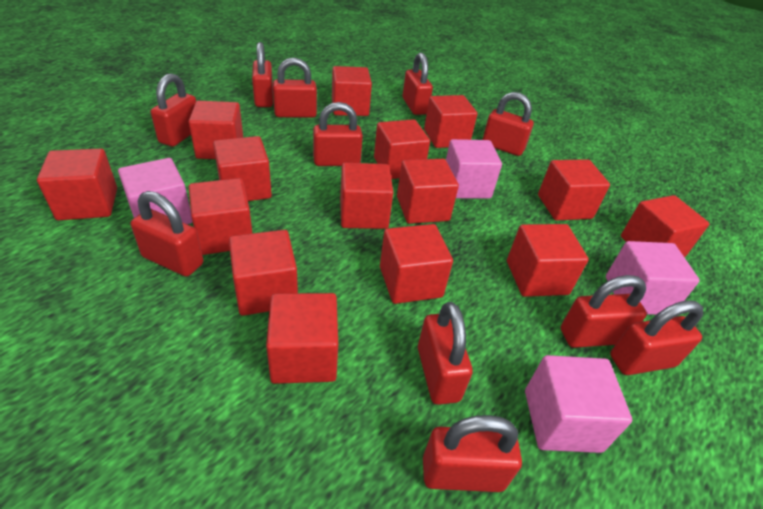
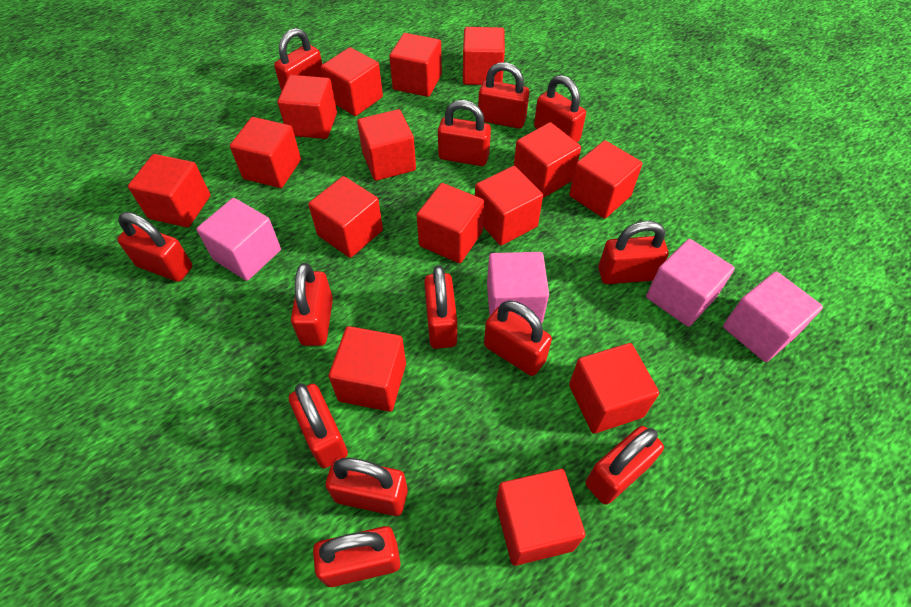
red padlock: 11 -> 13

